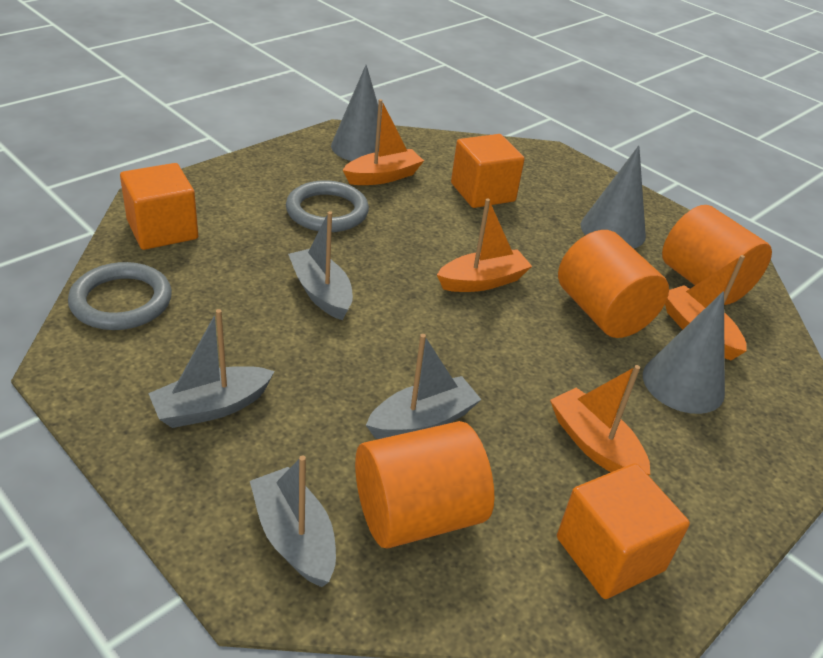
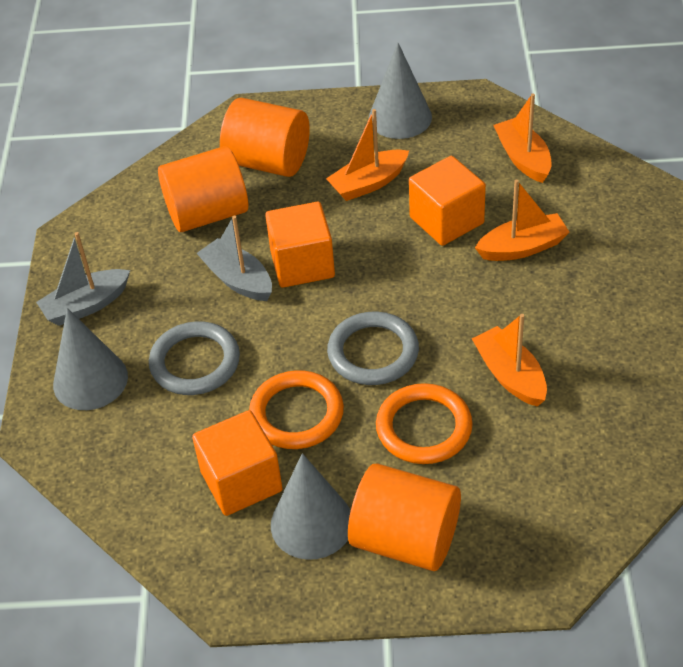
grey boat: 4 -> 2
orange ring: 0 -> 2

